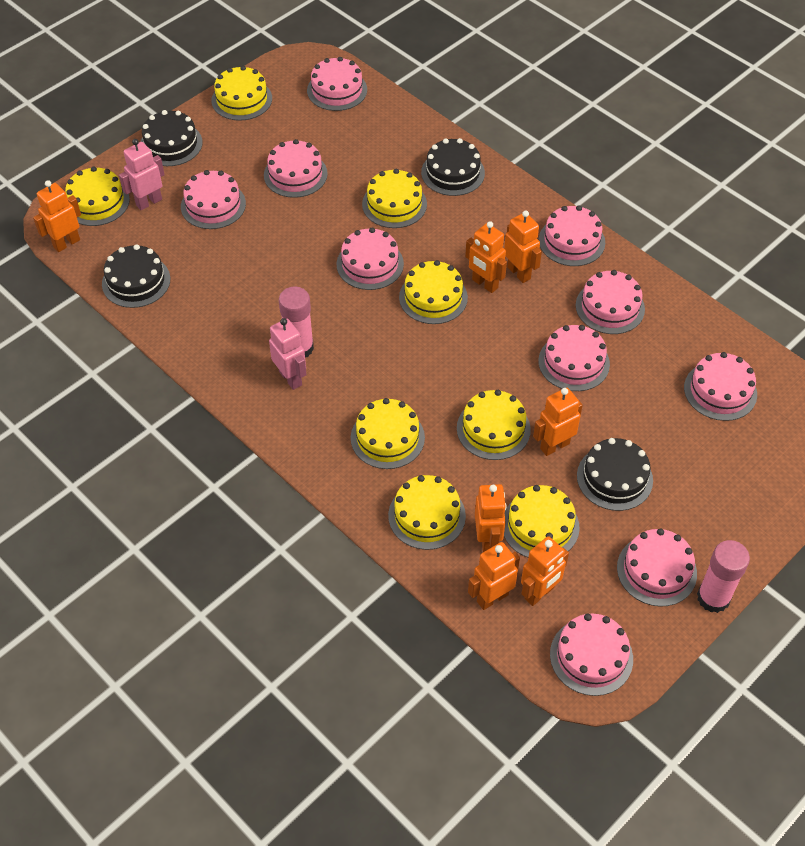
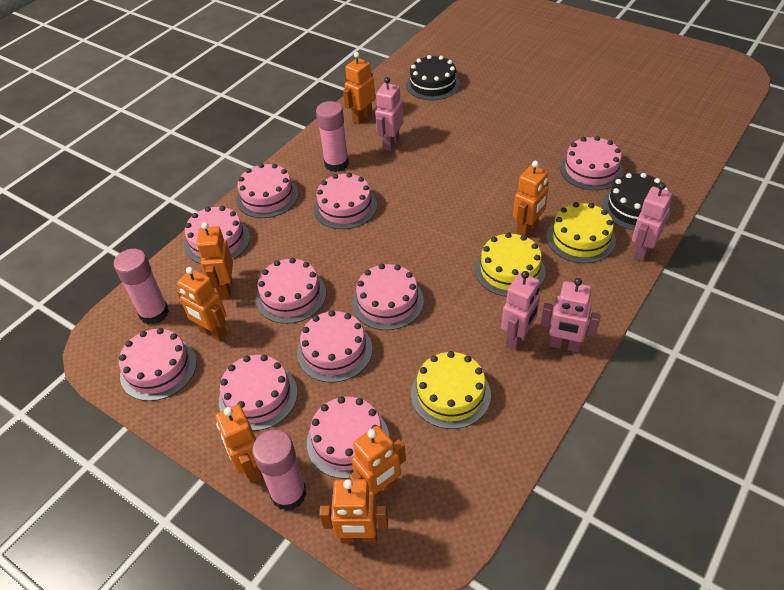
black cake: 4 -> 2
pink glue stick: 2 -> 3
pink robot: 2 -> 4
yellow cake: 8 -> 3

